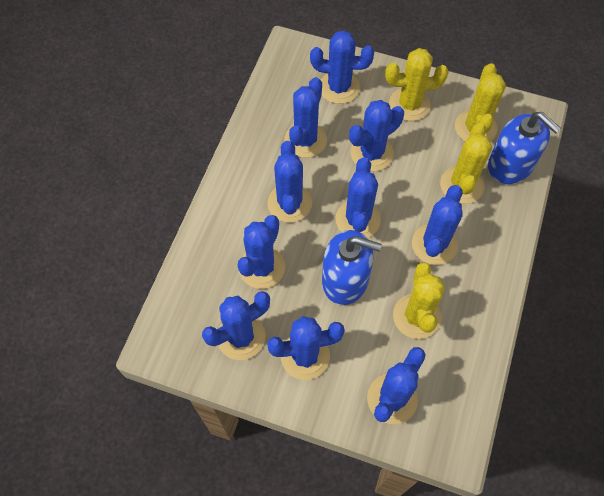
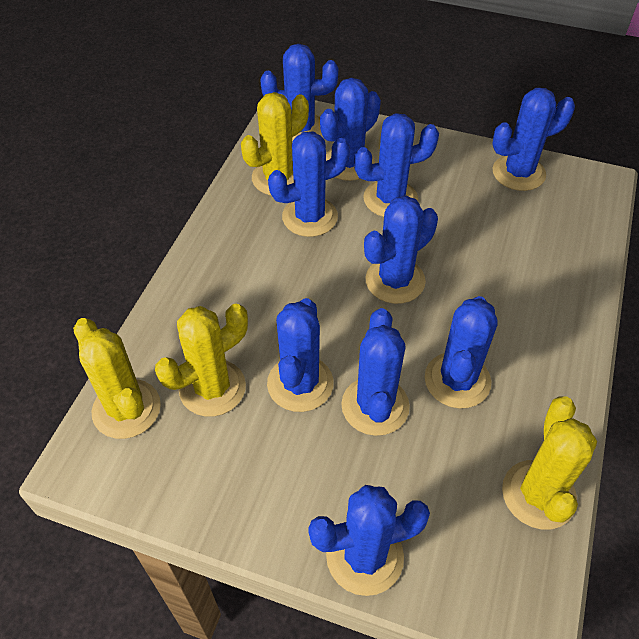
blue soap dispenser: 2 -> 0

